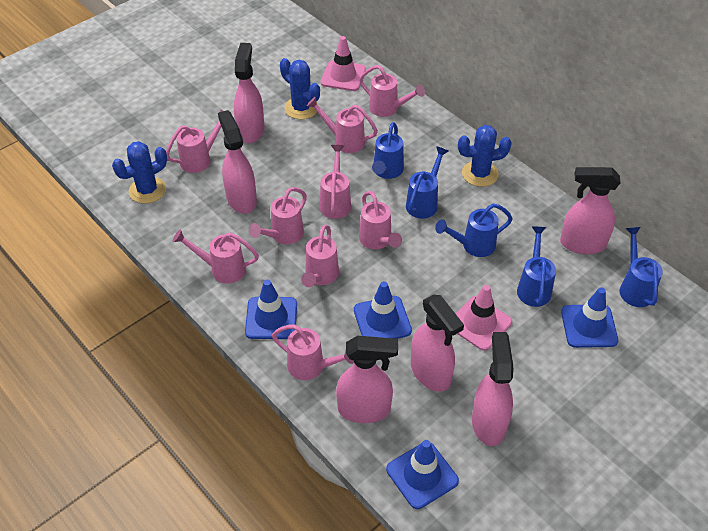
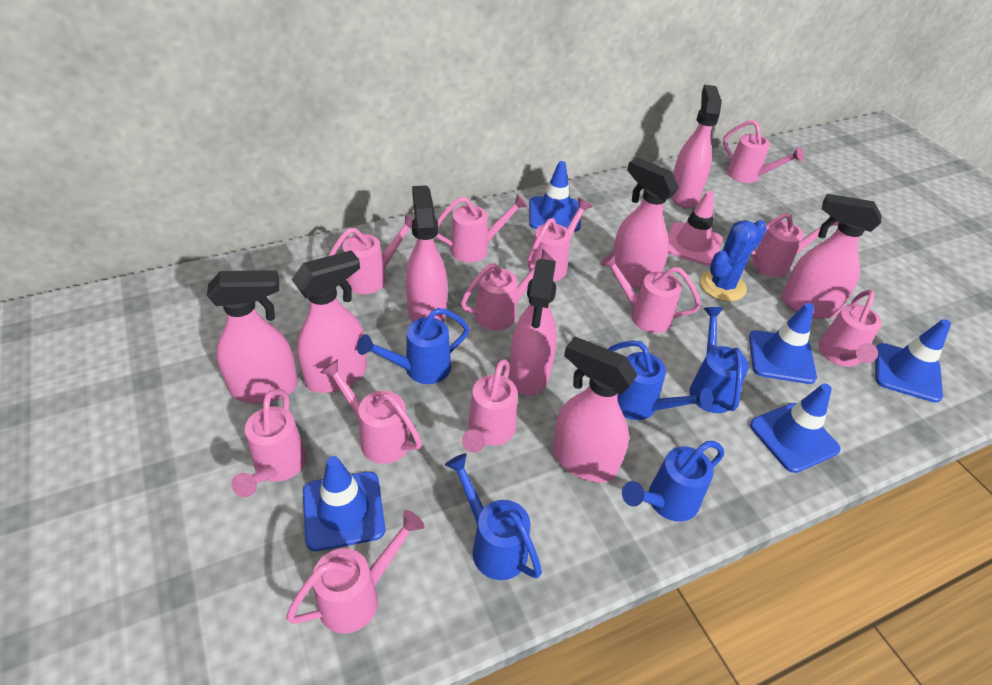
blue cactus: 3 -> 1
blue traffic cone: 4 -> 5
pink spray bottle: 6 -> 8
pink traffic cone: 2 -> 1
pink watering can: 9 -> 12

